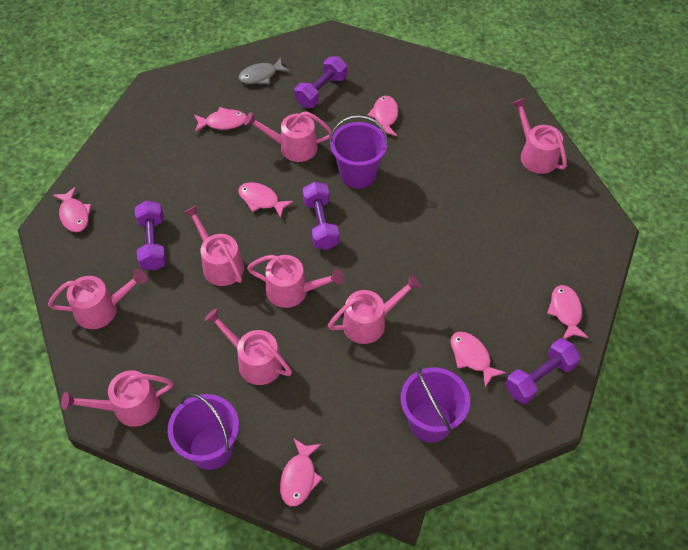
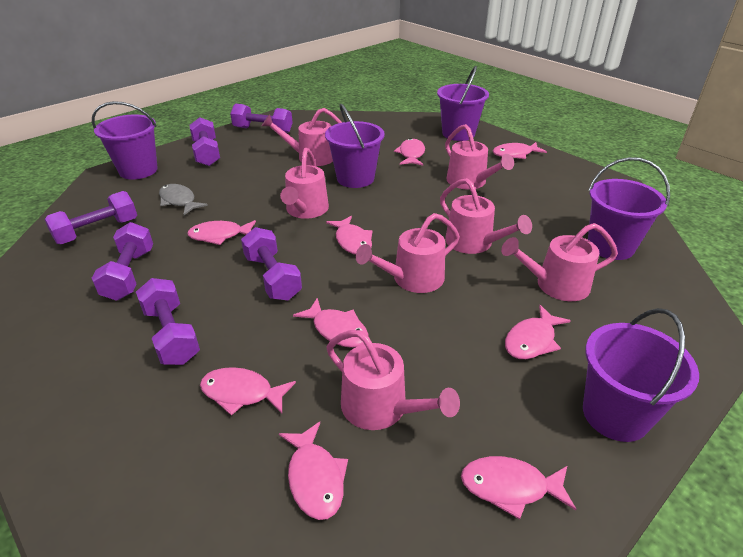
pink fish: 7 -> 9
pink watering can: 8 -> 7
purple bucket: 3 -> 5
purple dumbbell: 4 -> 6

